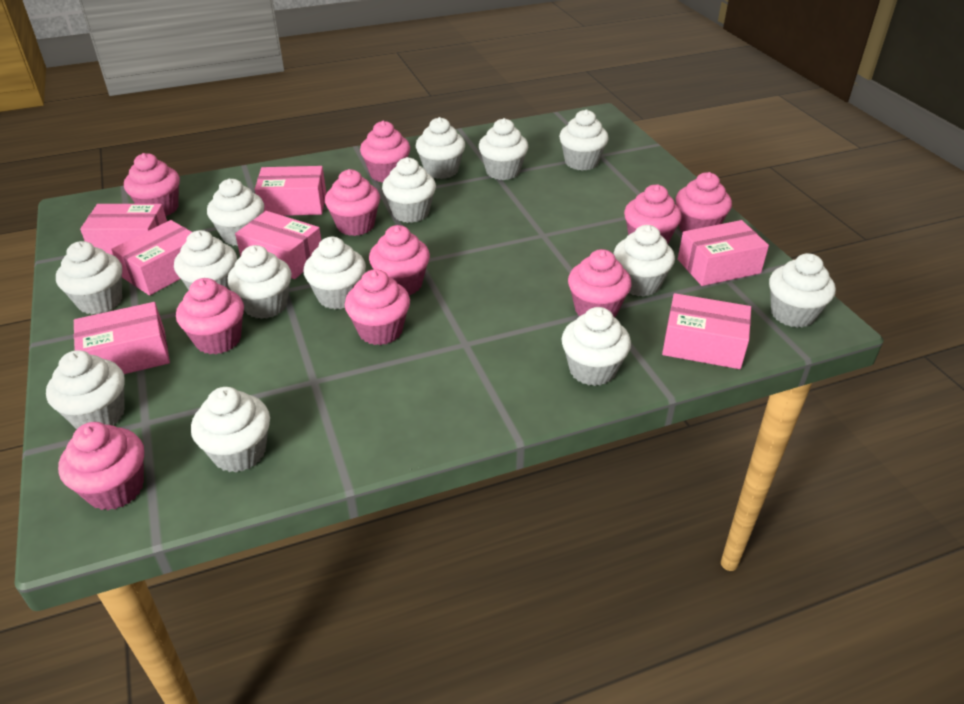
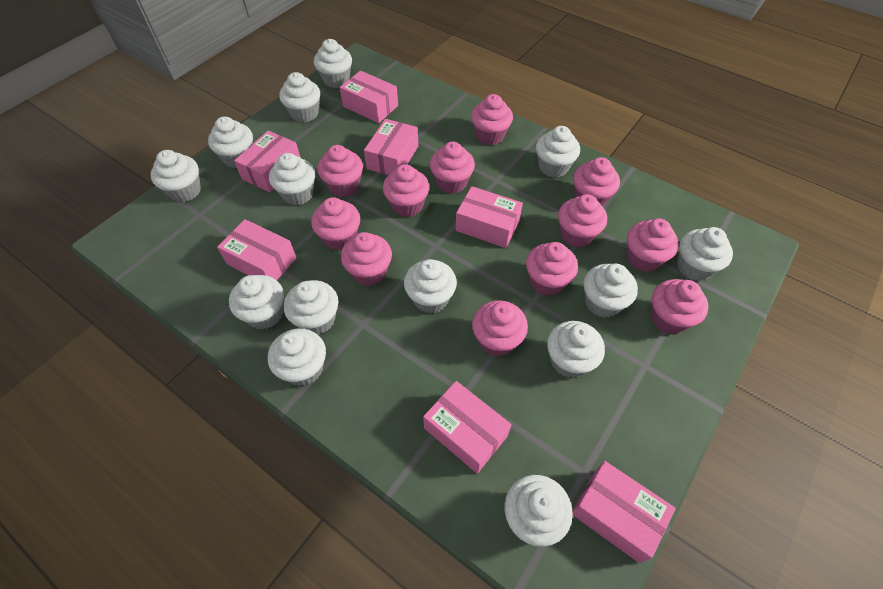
pink cupcake: 10 -> 12

